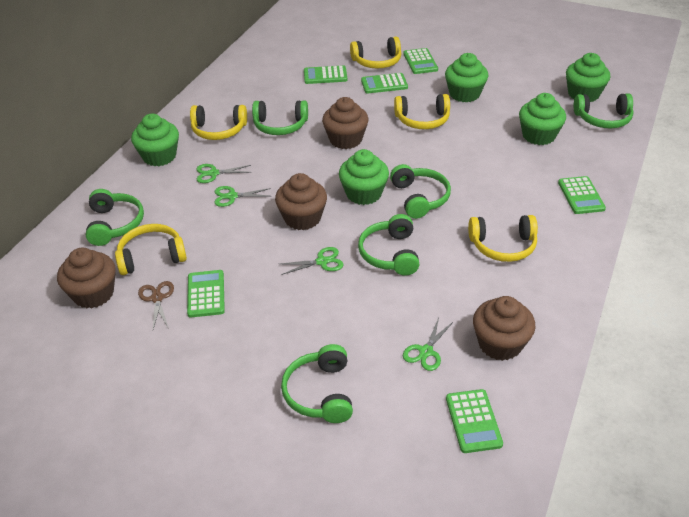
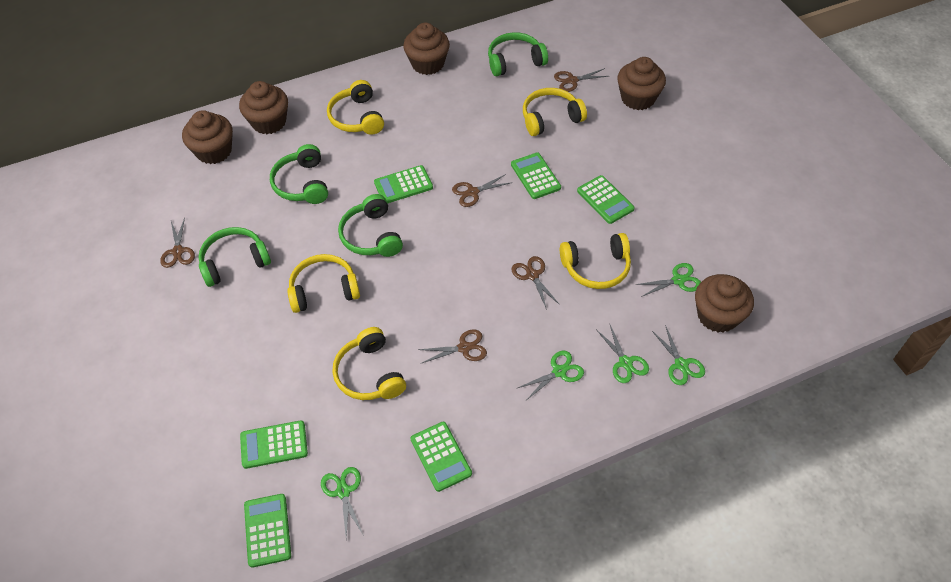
brown cupcake: 4 -> 5
brown scissors: 1 -> 5
green cupcake: 5 -> 0
green headphones: 6 -> 4
green scissors: 4 -> 5

